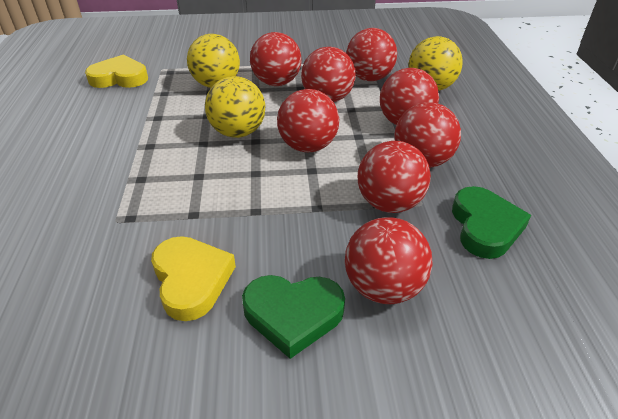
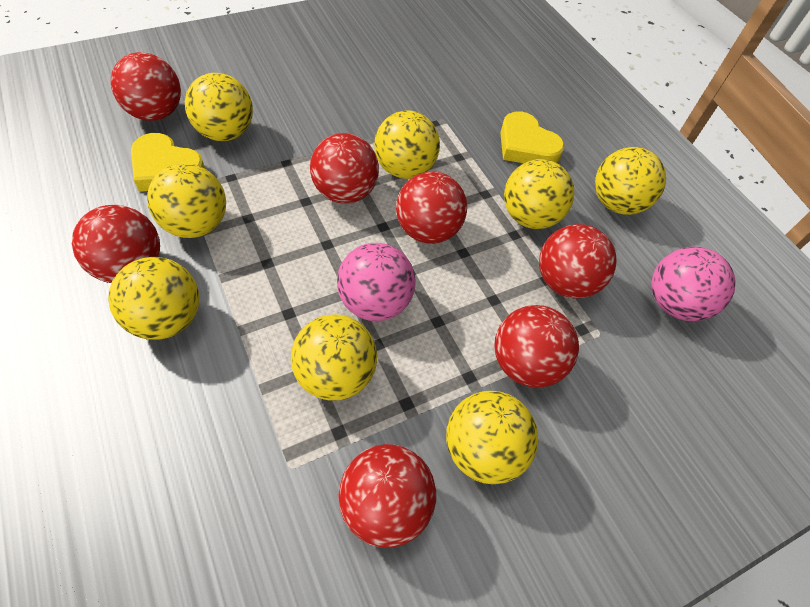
green heart: 2 -> 0
pink ball: 0 -> 2
red ball: 8 -> 7
yellow ball: 3 -> 8

